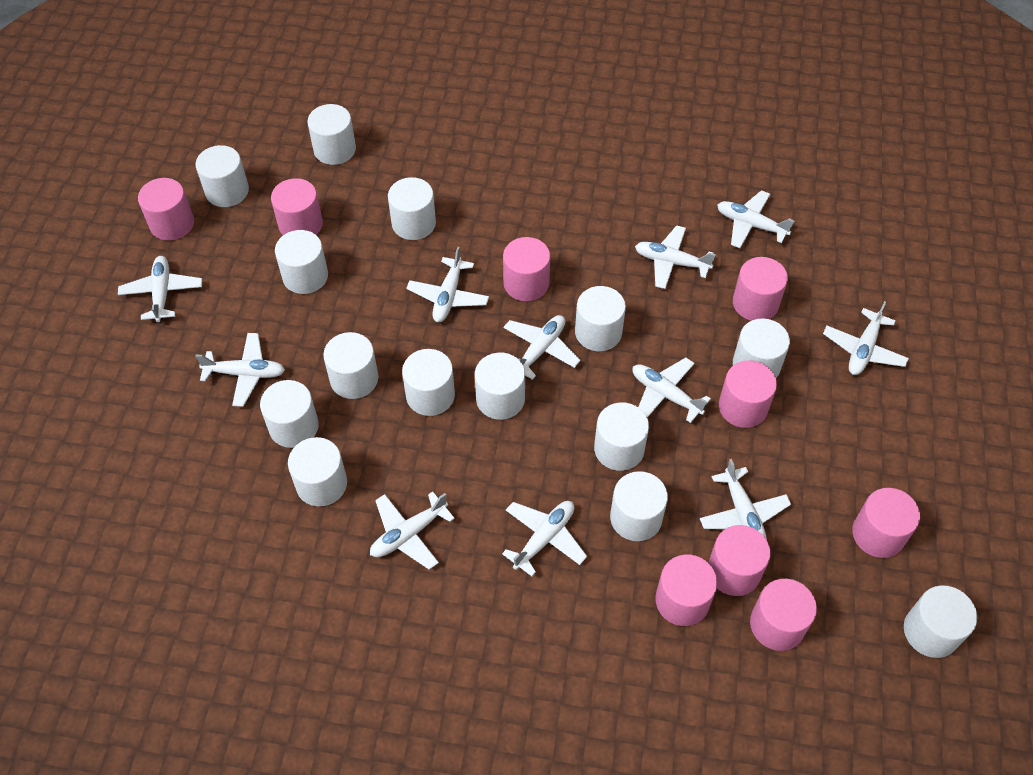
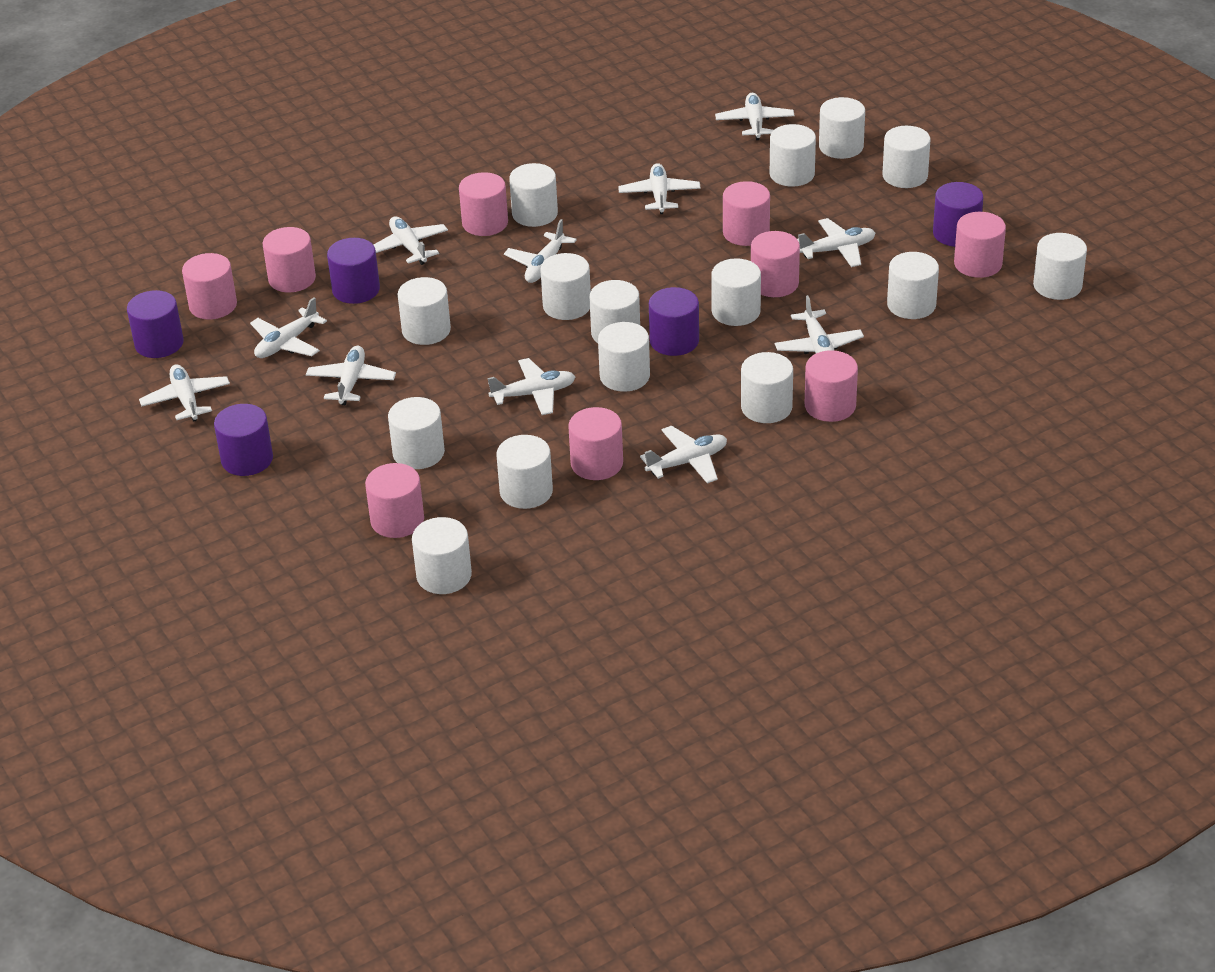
purple cylinder: 0 -> 5
white cylinder: 14 -> 15

